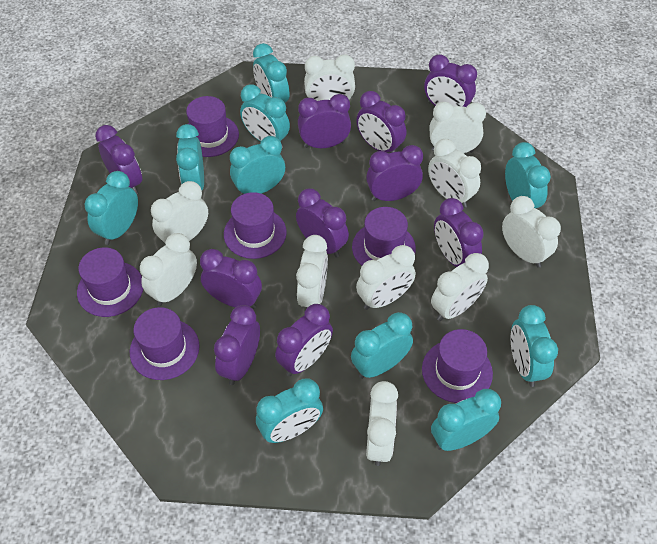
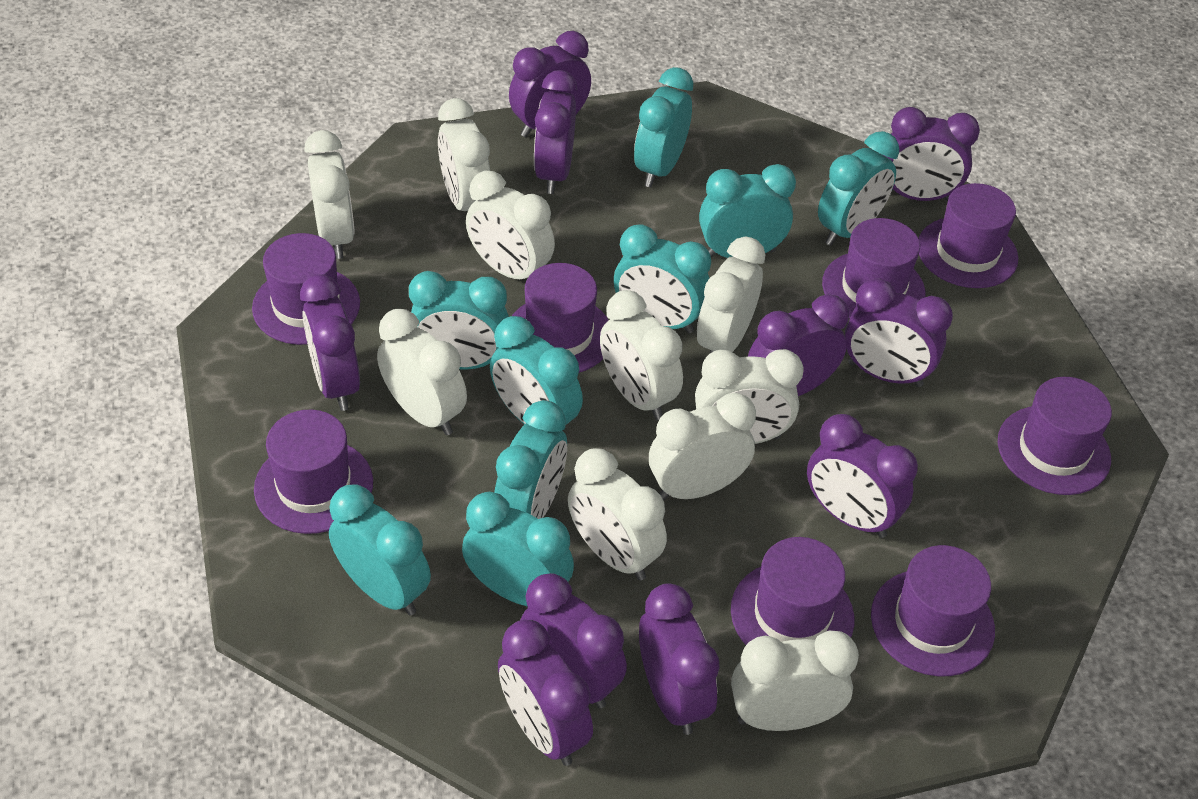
purple hat: 6 -> 8
turquoise clock: 10 -> 9

